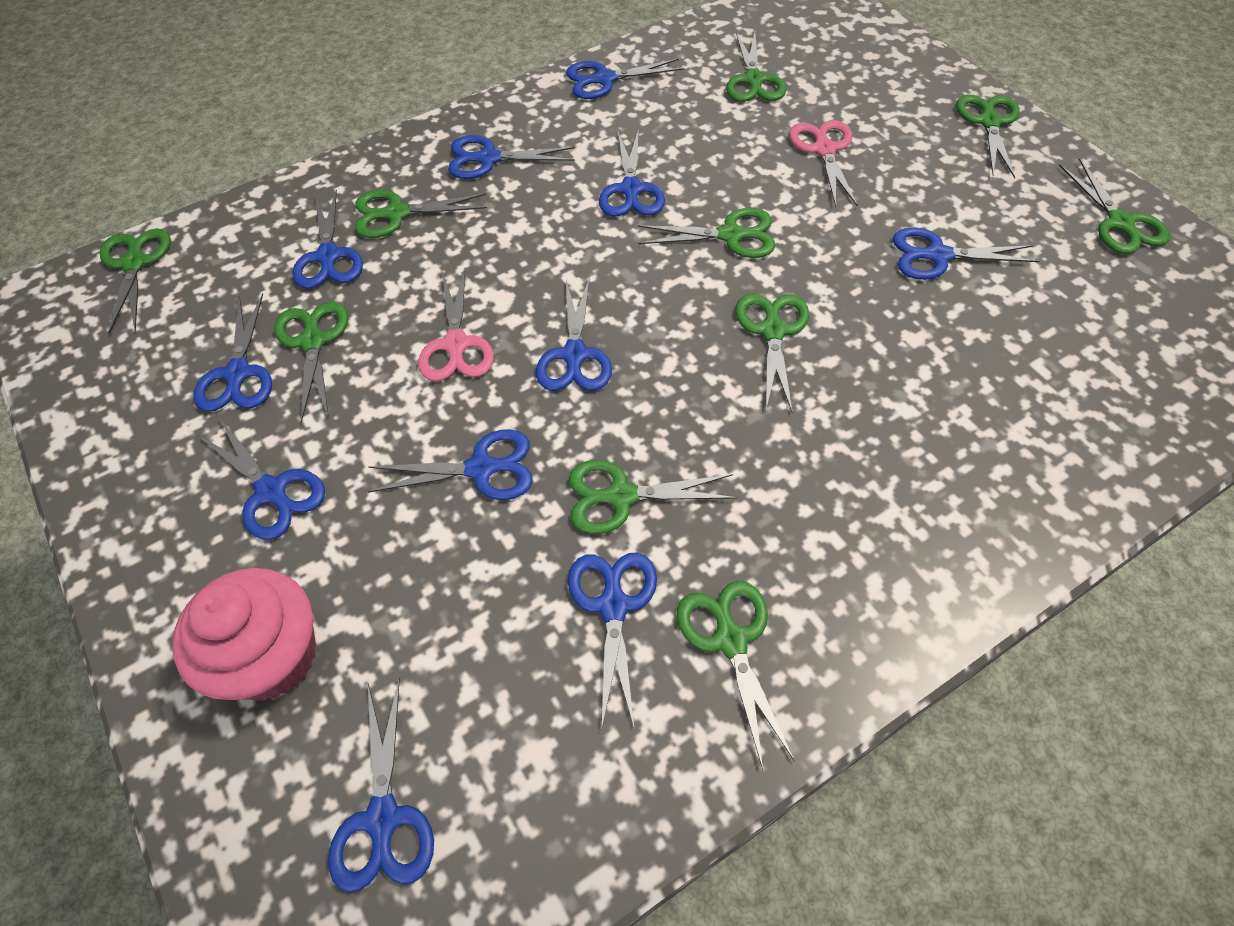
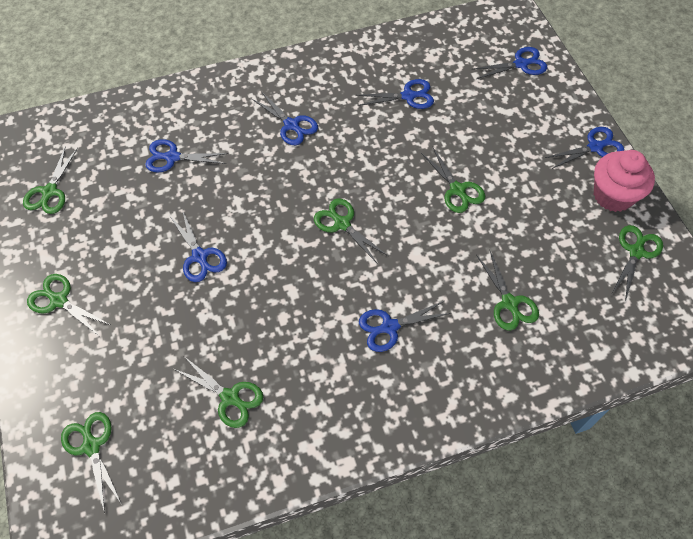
blue scissors: 11 -> 7
green scissors: 10 -> 8
pink scissors: 2 -> 0

